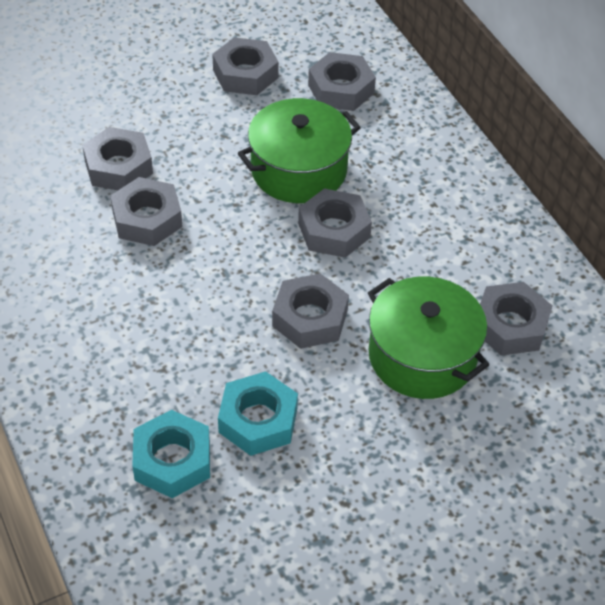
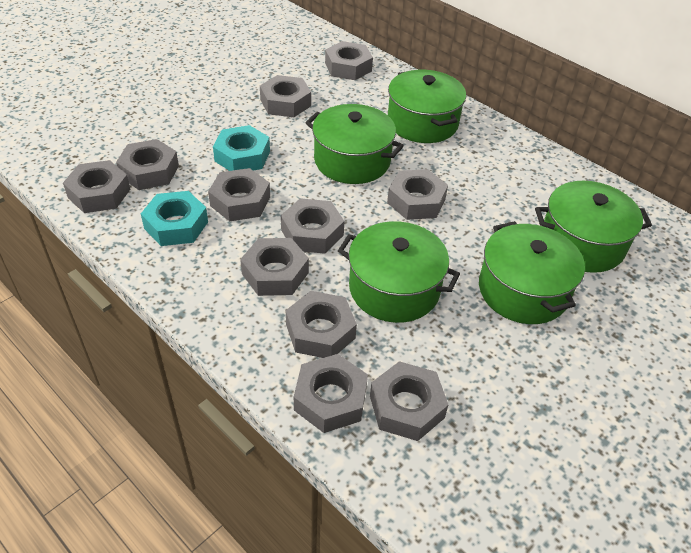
green pot: 2 -> 5
grey nut: 7 -> 11

